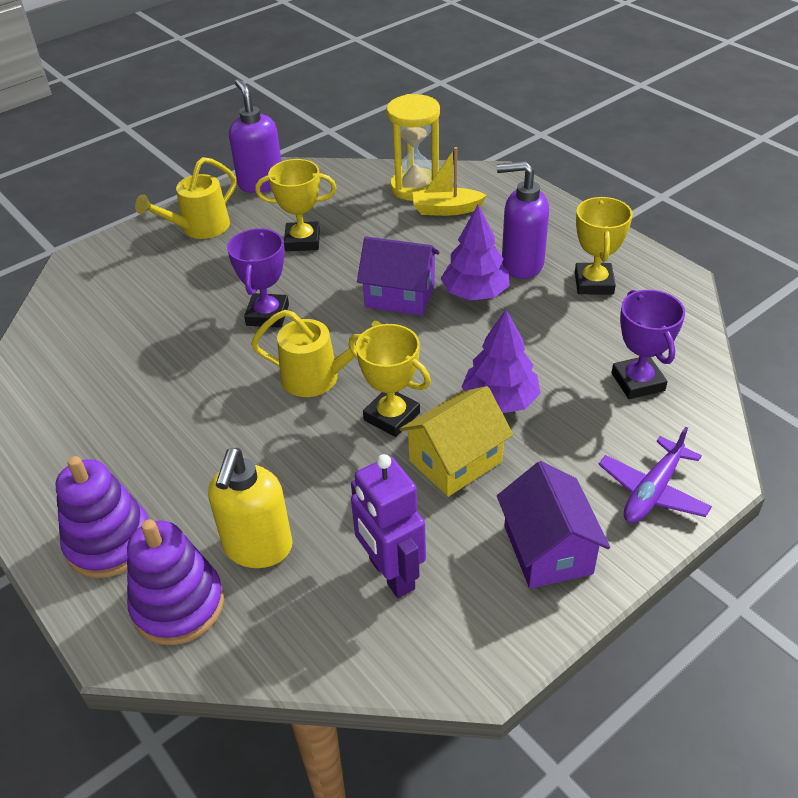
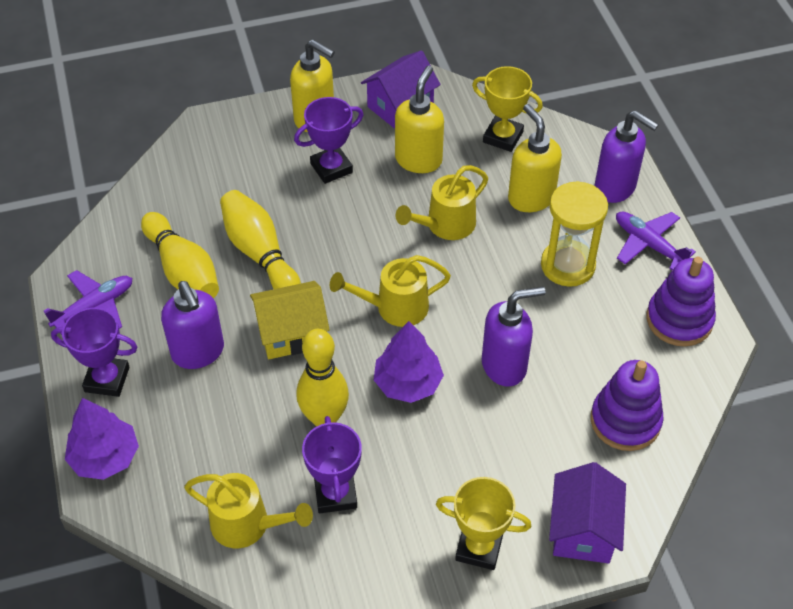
purple plane: 1 -> 2
purple robot: 1 -> 0
purple soap dispenser: 2 -> 3
purple trophy: 2 -> 3
yellow boat: 1 -> 0
yellow bowling pin: 0 -> 3
yellow soap dispenser: 1 -> 3
yellow trophy: 3 -> 2
yellow watering can: 2 -> 3

